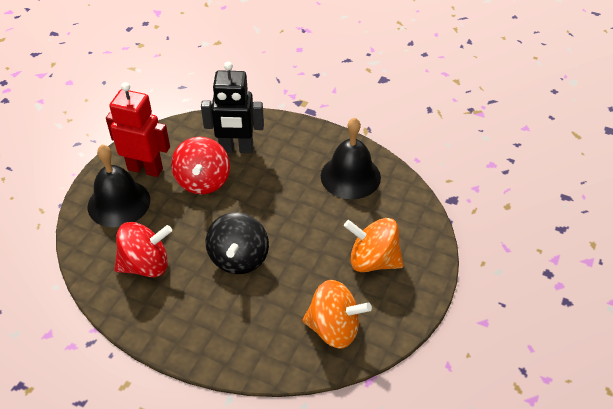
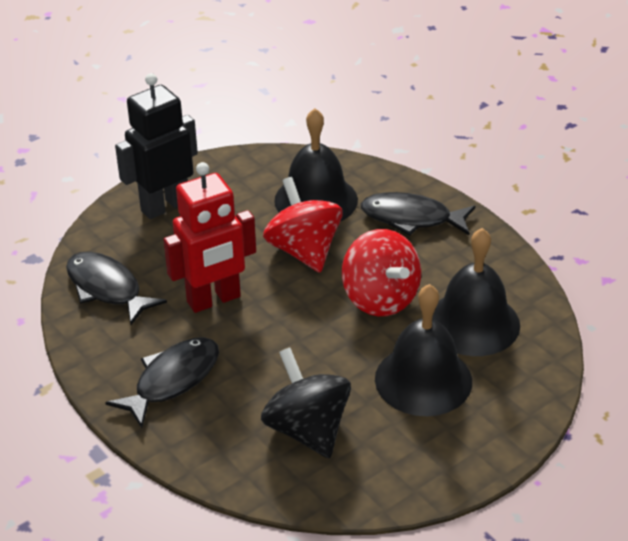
black bell: 2 -> 3
black fish: 0 -> 3
orange spinning top: 2 -> 0

